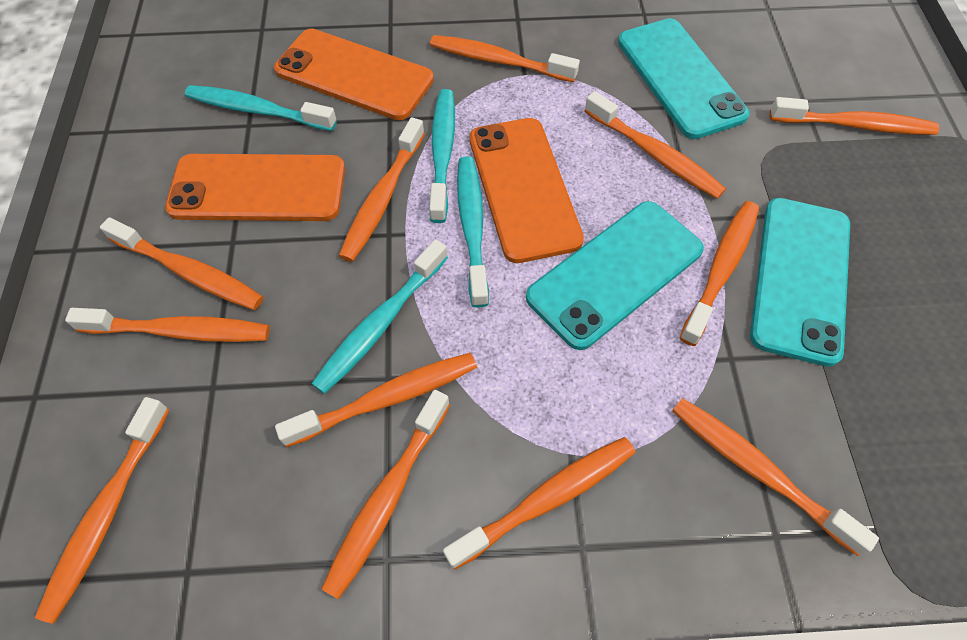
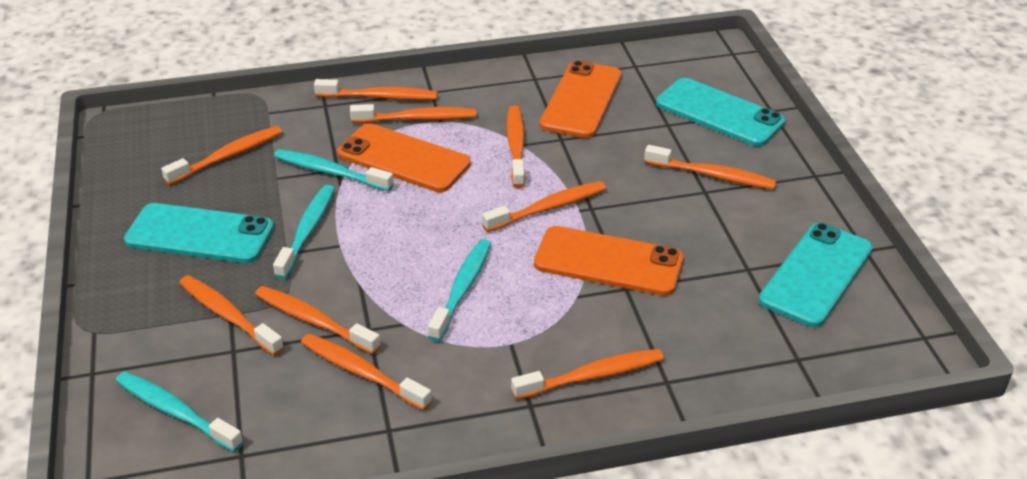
orange toothbrush: 12 -> 10

